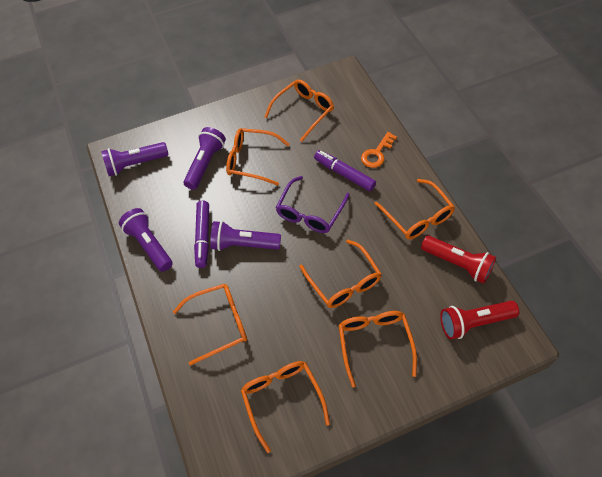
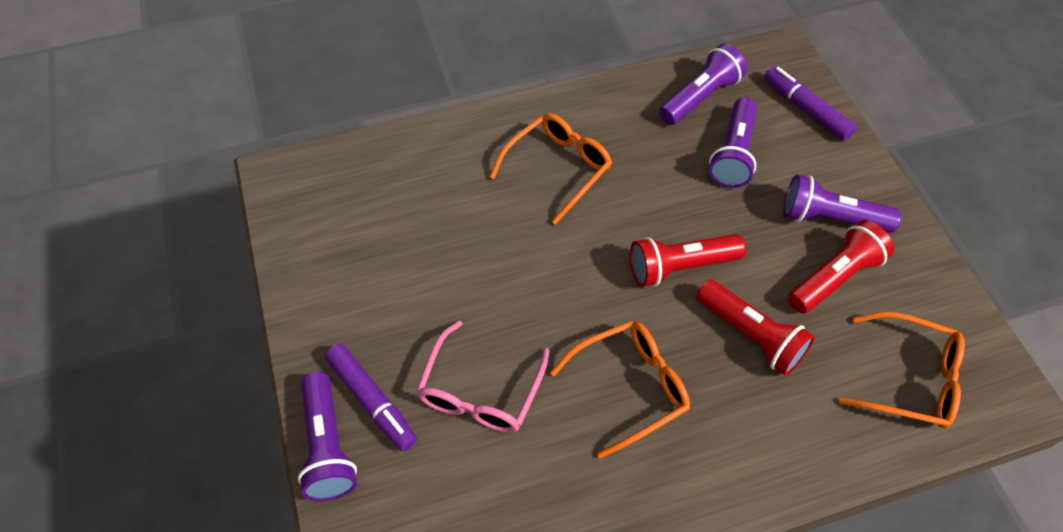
orange glasses: 7 -> 3
orange key: 1 -> 0
pink glasses: 0 -> 1
purple glasses: 1 -> 0
red flashlight: 2 -> 3

